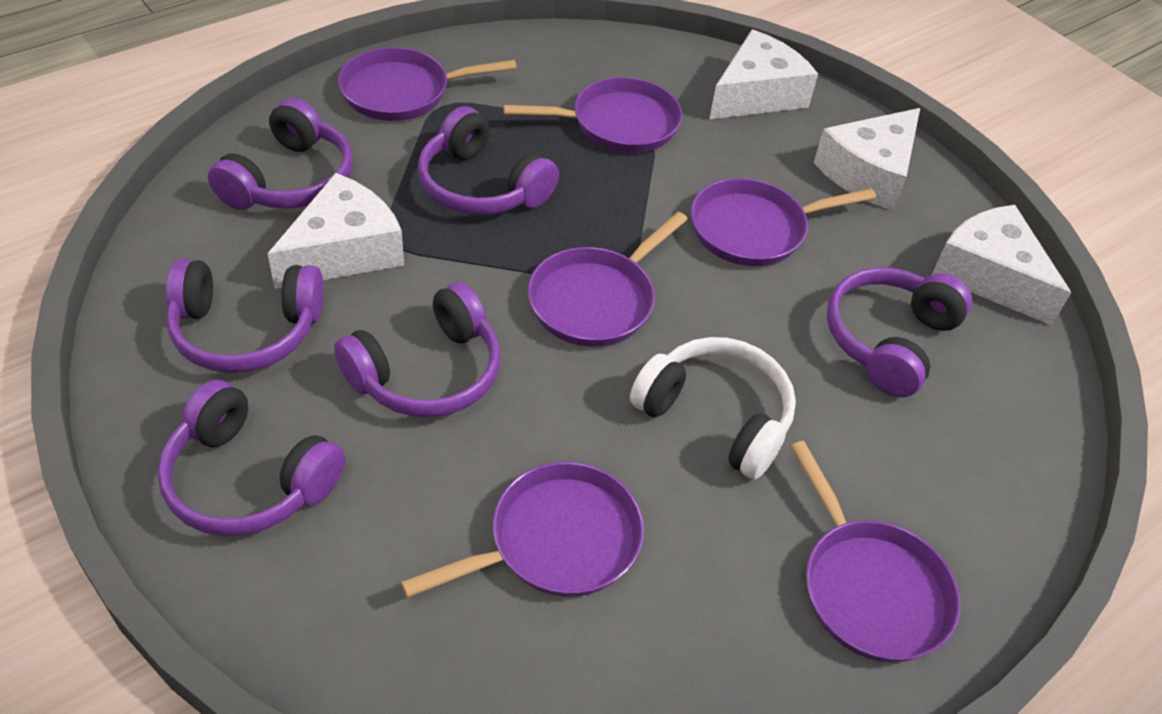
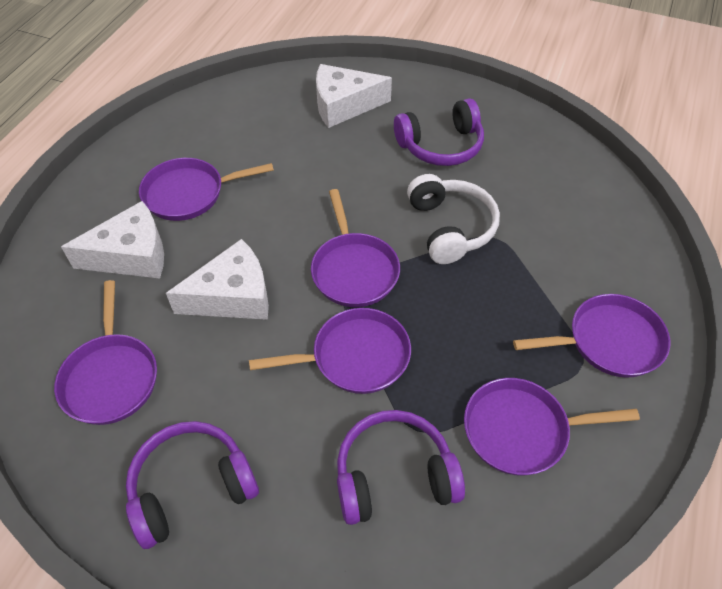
purple headphones: 6 -> 3
white cheese: 4 -> 3

